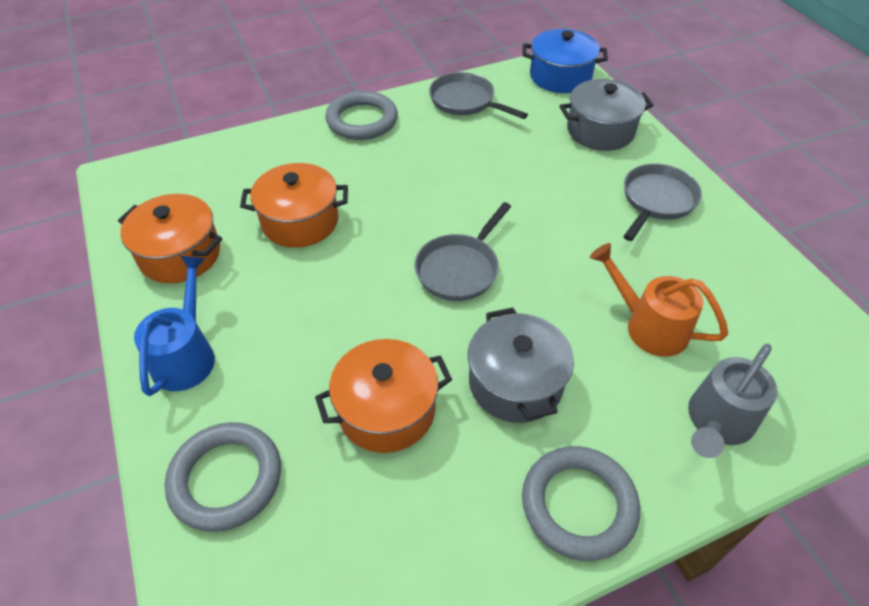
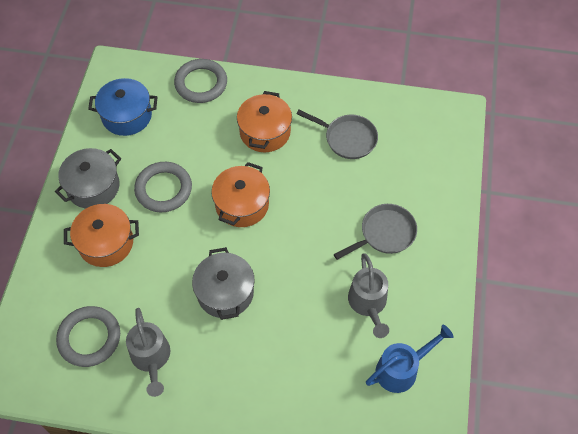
grey pan: 3 -> 2
grey watering can: 1 -> 2
orange watering can: 1 -> 0

